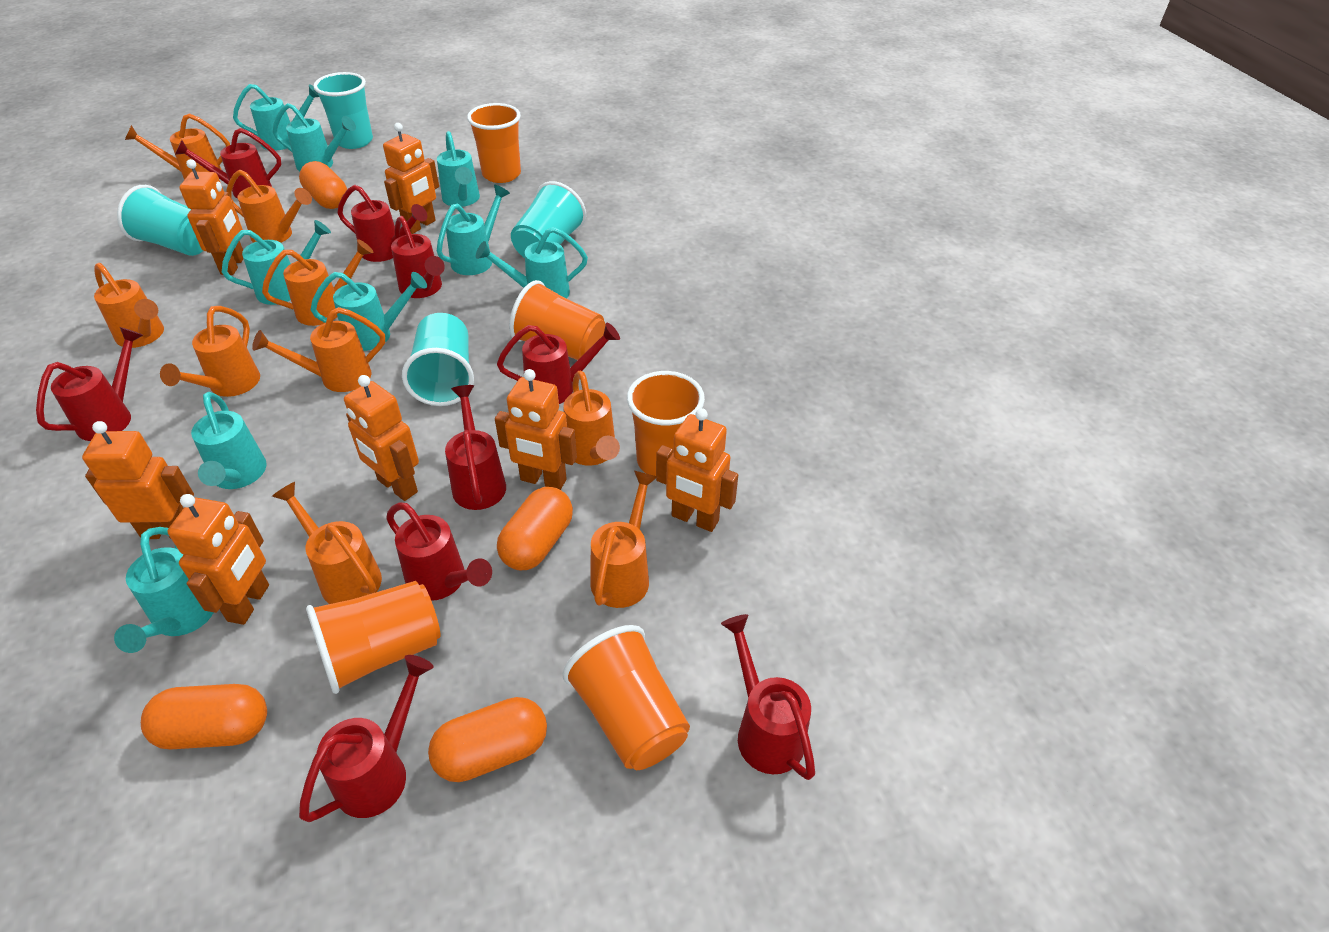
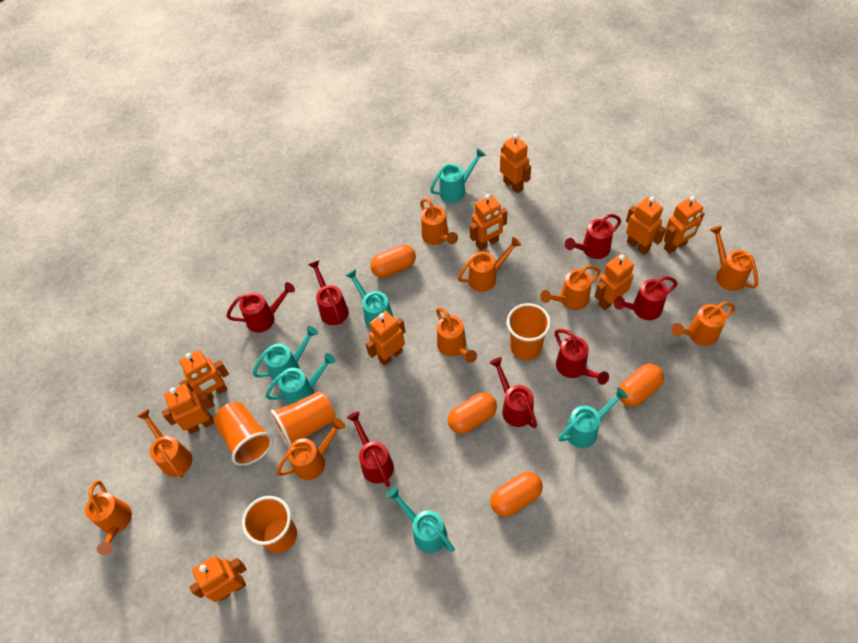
orange cup: 5 -> 4
orange robot: 7 -> 9
red watering can: 9 -> 7
turquoise cup: 4 -> 0
turquoise watering can: 9 -> 6

